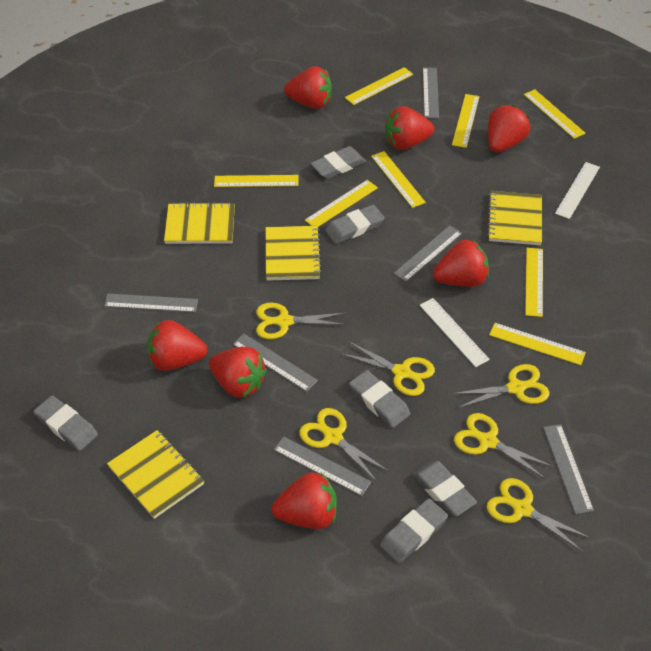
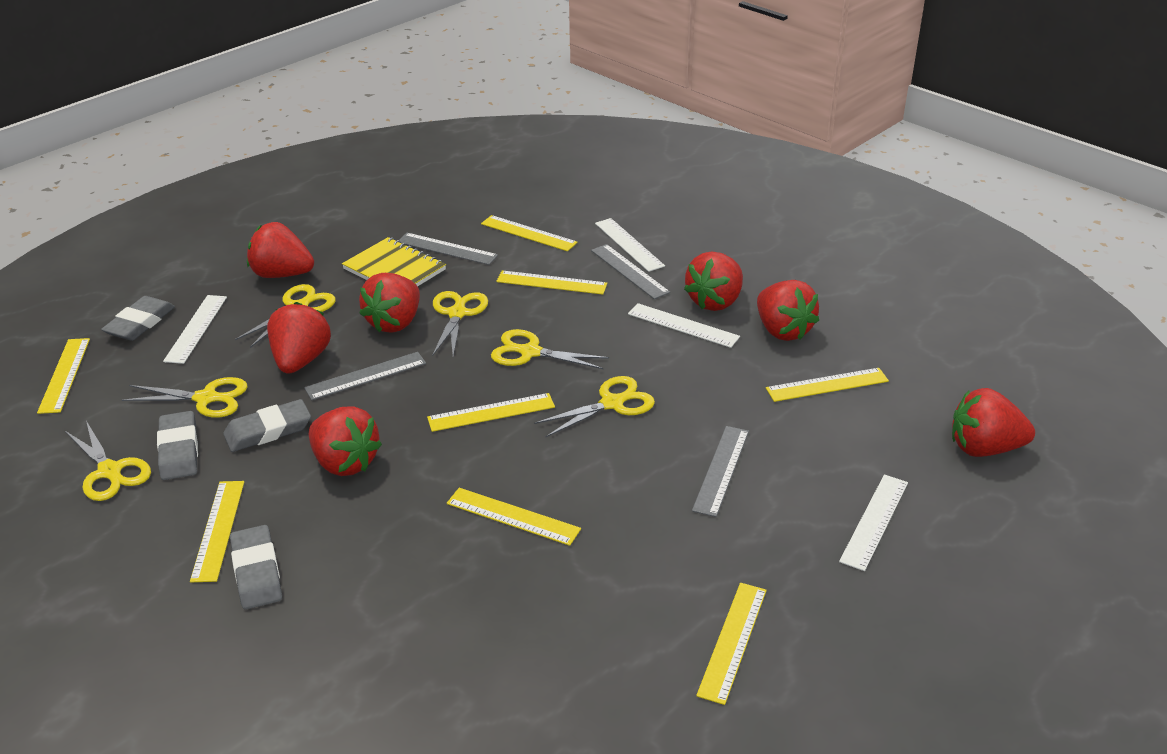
grey eraser: 6 -> 4
grey ruler: 6 -> 4
white ruler: 2 -> 4
yellow notebook: 4 -> 1

